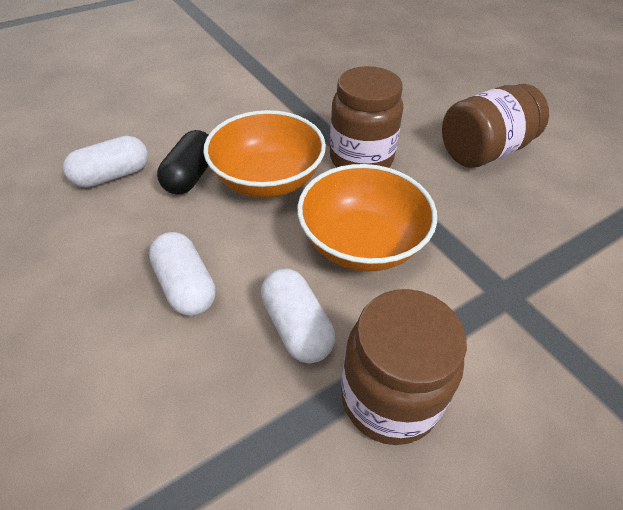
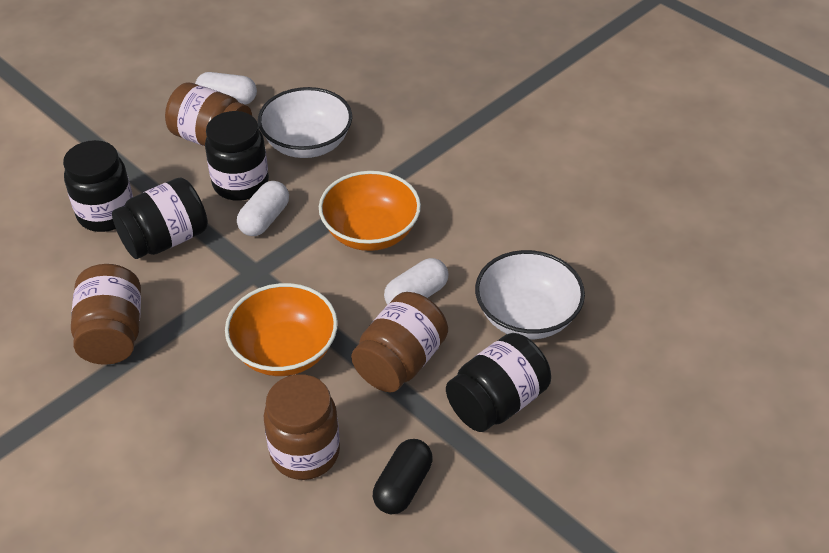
black jar: 0 -> 4
brown jar: 3 -> 4
white bowl: 0 -> 2

